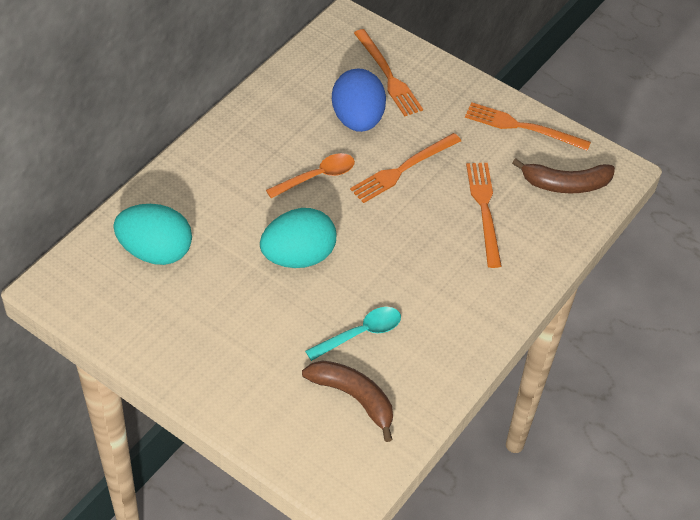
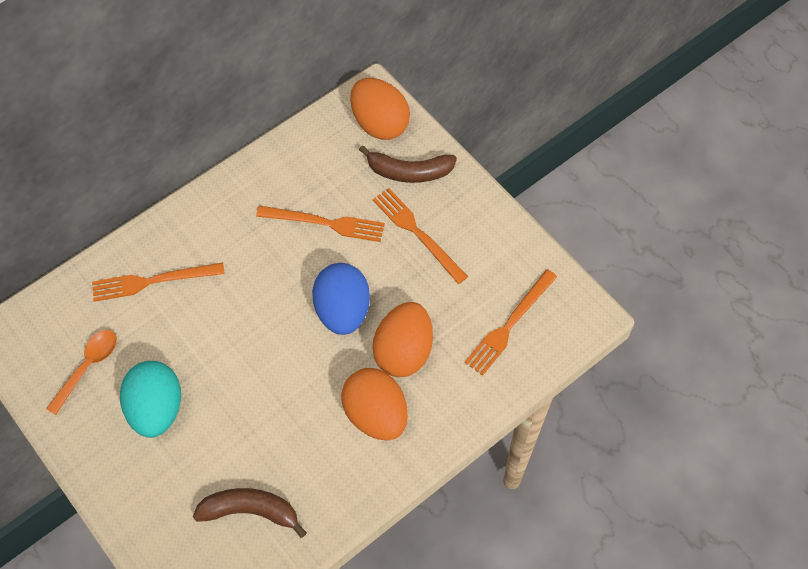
orange egg: 0 -> 3
turquoise egg: 2 -> 1
turquoise spoon: 1 -> 0

